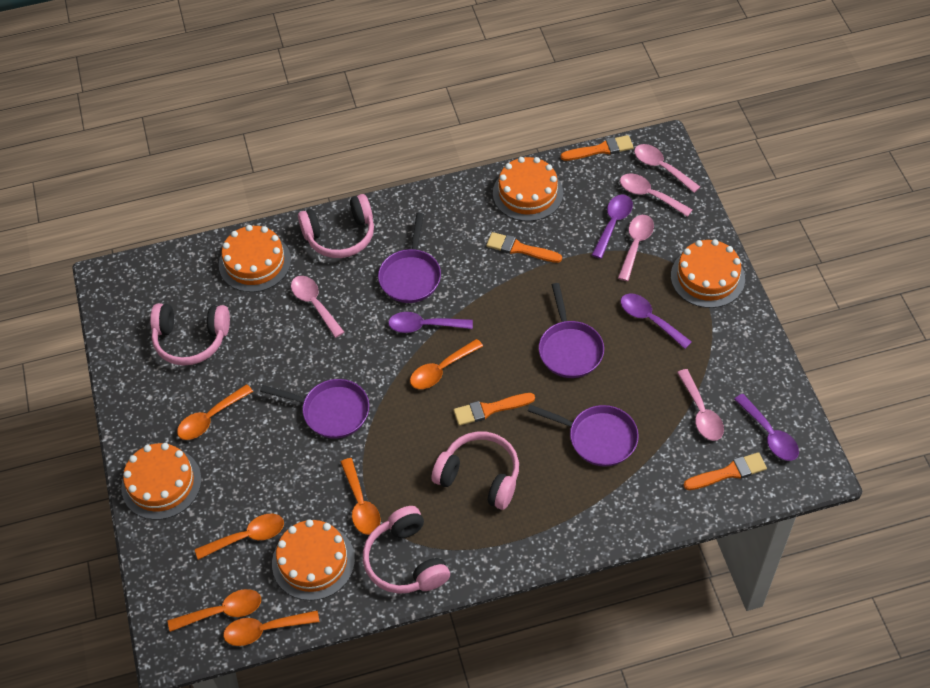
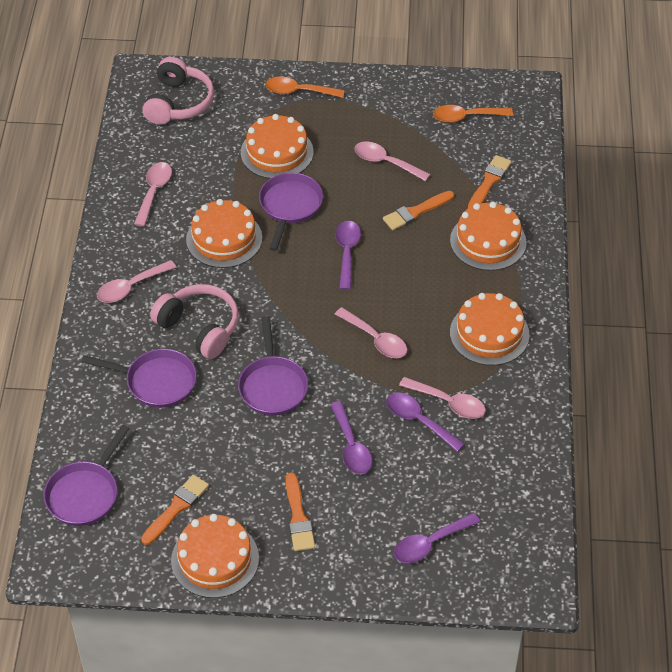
orange spoon: 6 -> 2
pink headphones: 4 -> 2

